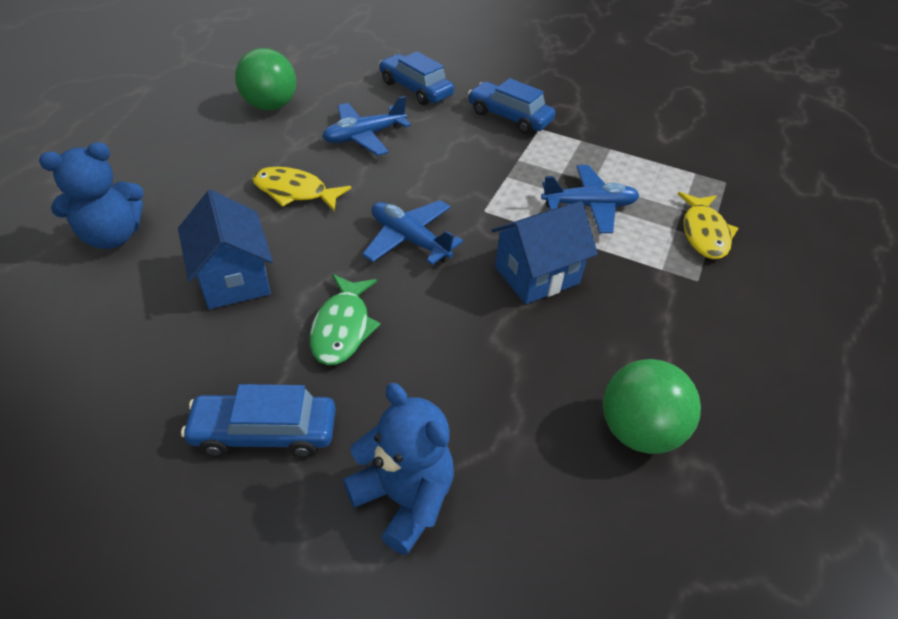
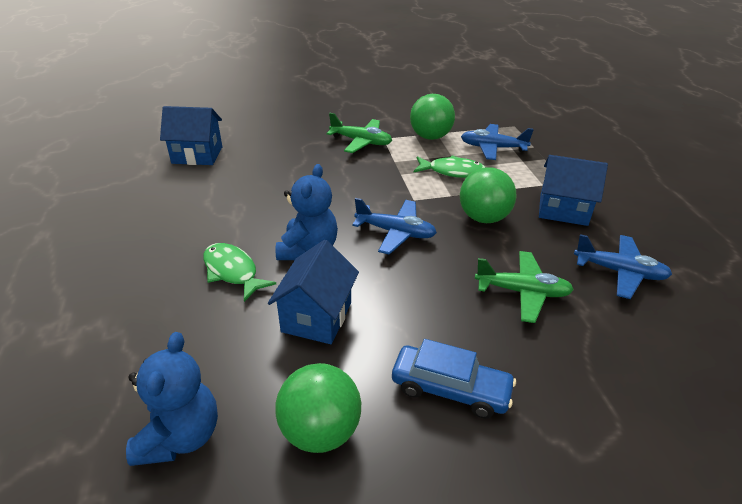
blue car: 3 -> 1
blue house: 2 -> 3
green ball: 2 -> 3
green fish: 1 -> 2
green plane: 0 -> 2
yellow fish: 2 -> 0

